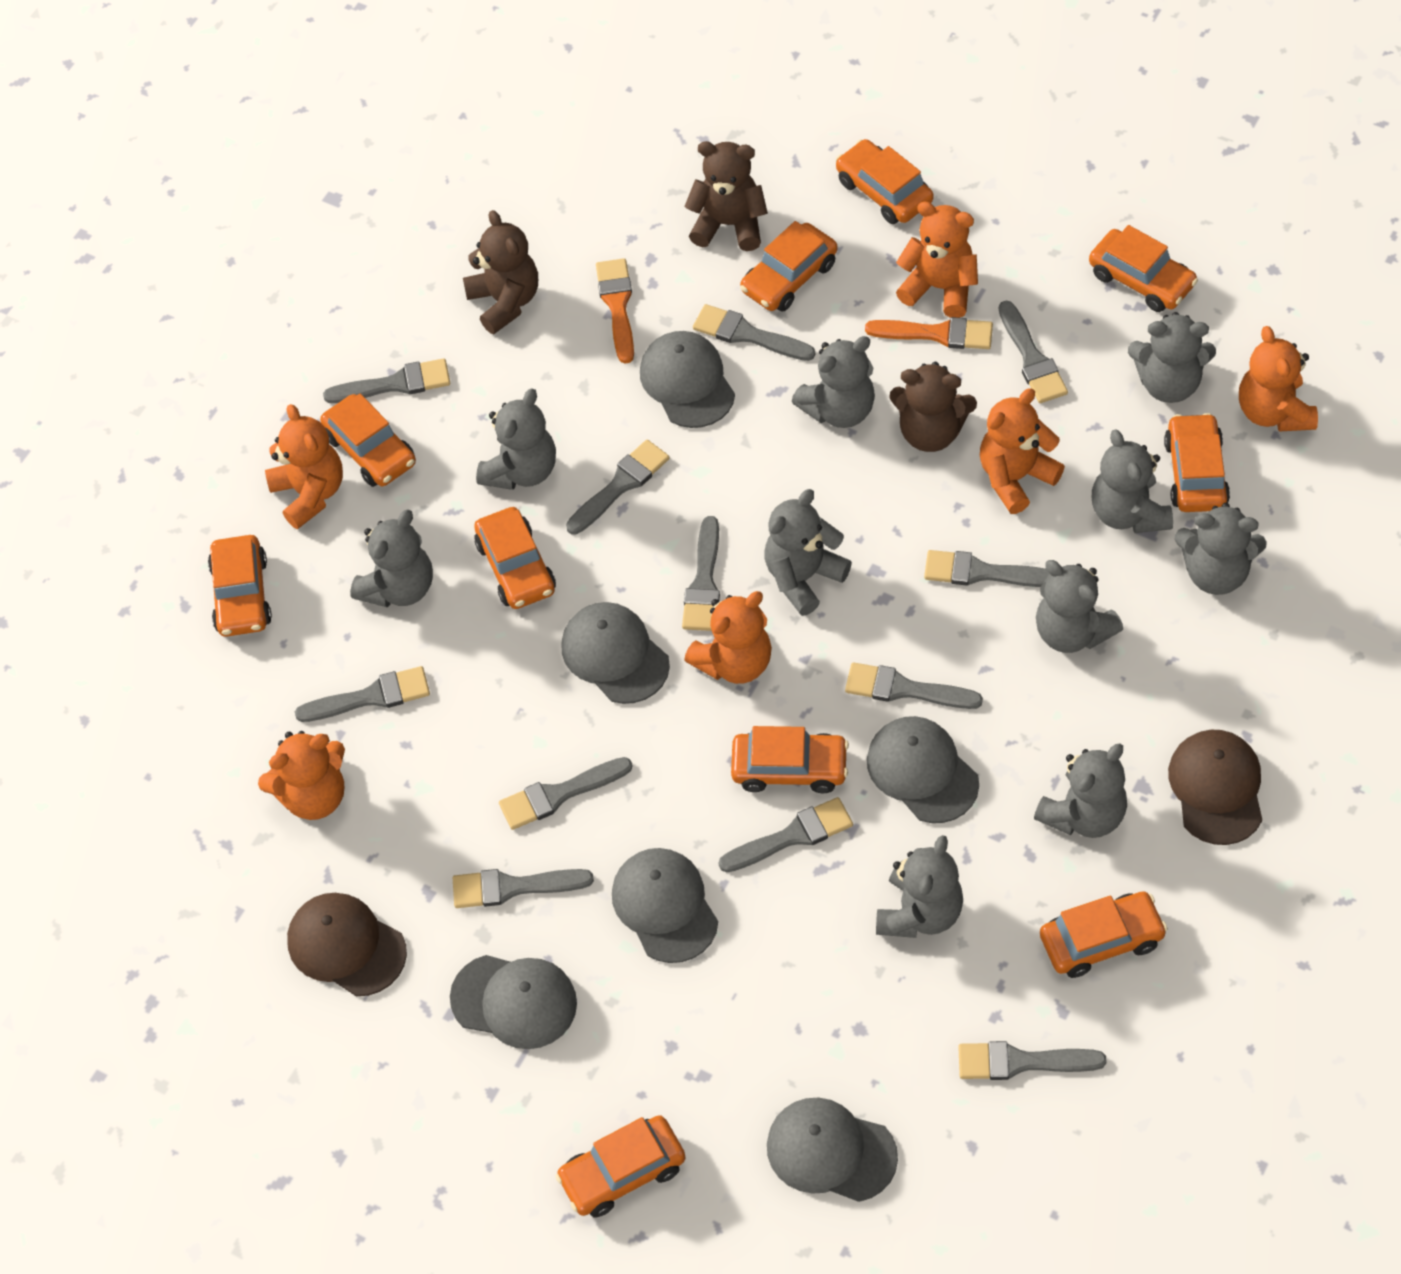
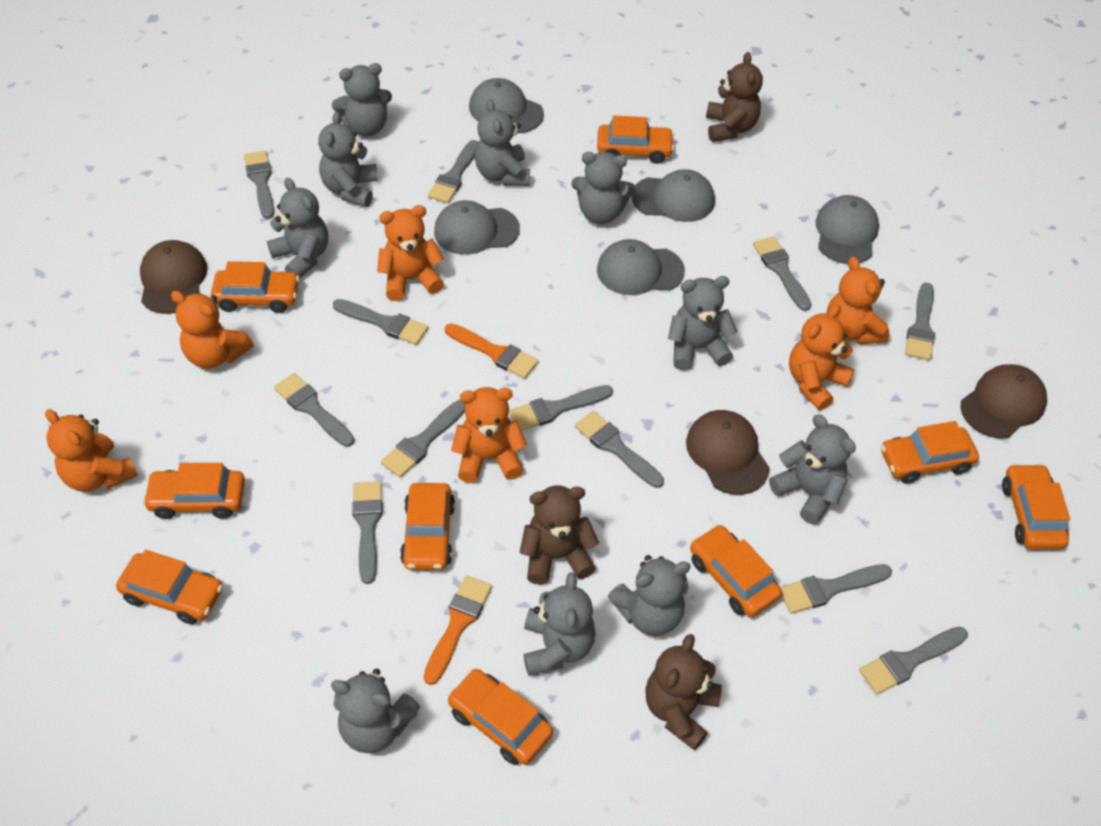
brown cap: 2 -> 3
grey cap: 6 -> 5
orange car: 10 -> 9

